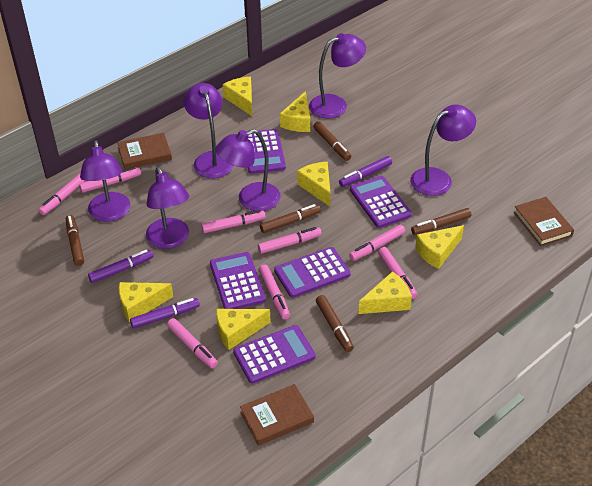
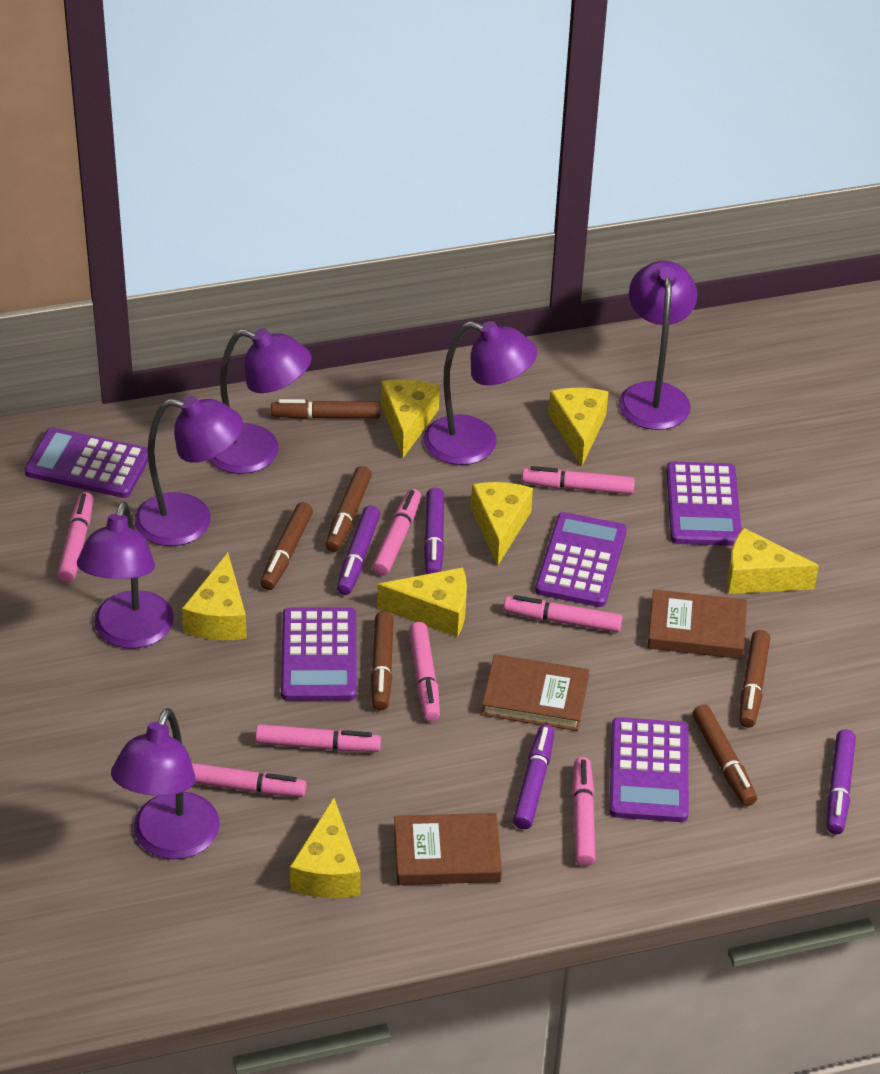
brown marker: 5 -> 6
purple marker: 3 -> 4

